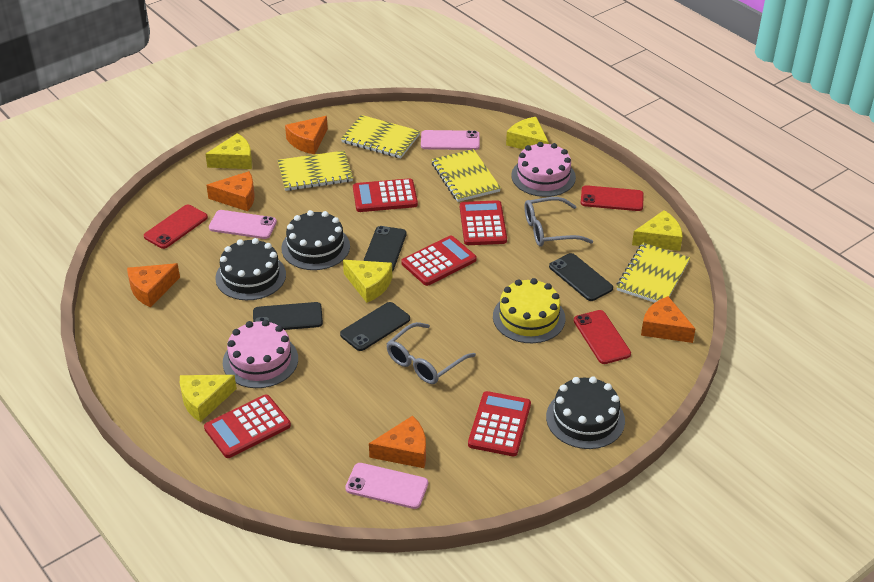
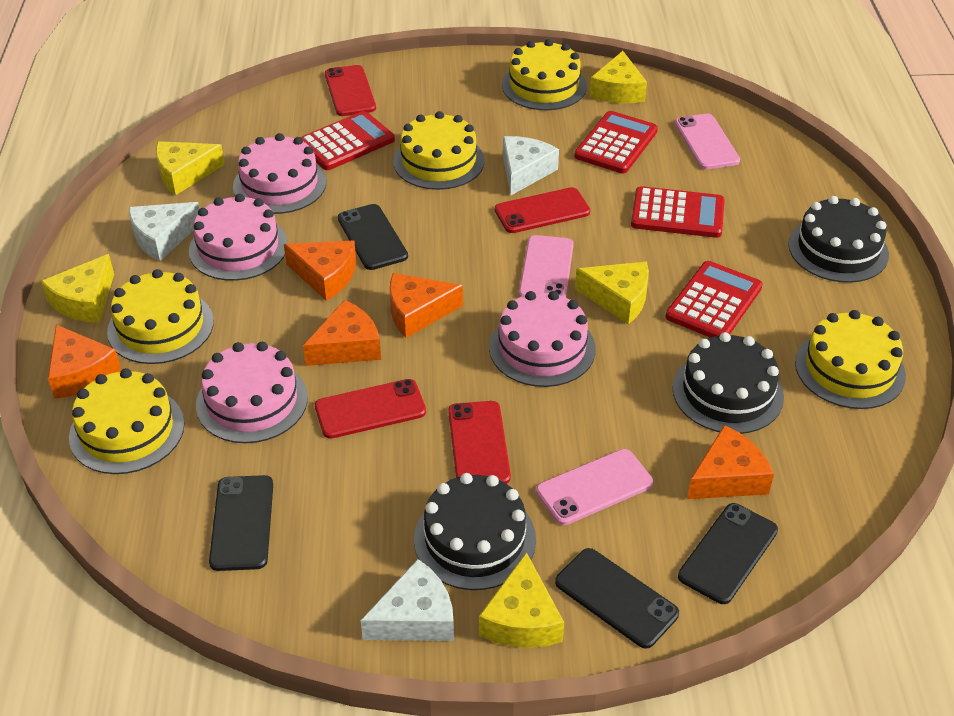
grey glasses: 2 -> 0
pink cake: 2 -> 4
red calculator: 5 -> 4
red phone: 3 -> 4
white cheese: 0 -> 3
yellow cake: 1 -> 5
yellow notebook: 4 -> 0

